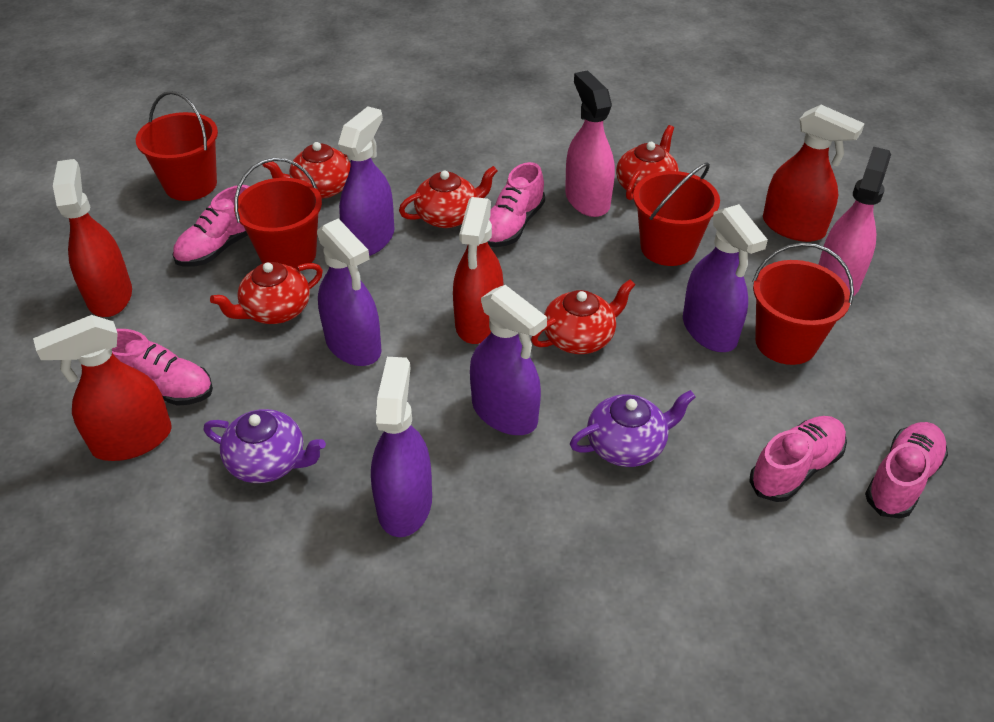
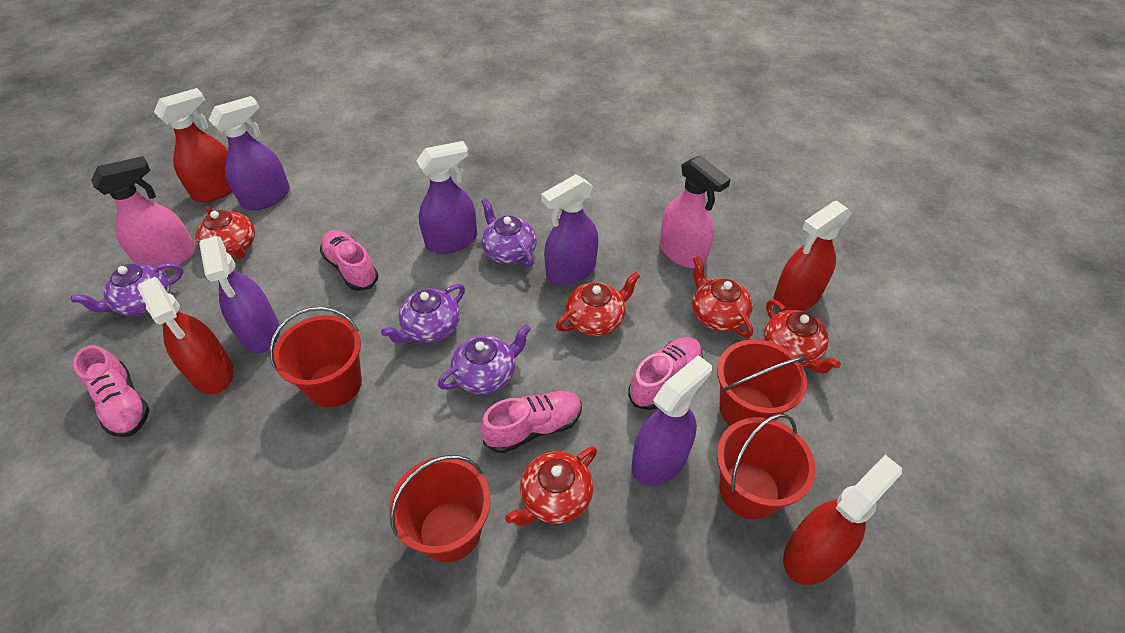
pink shoe: 5 -> 4
purple teapot: 2 -> 4

